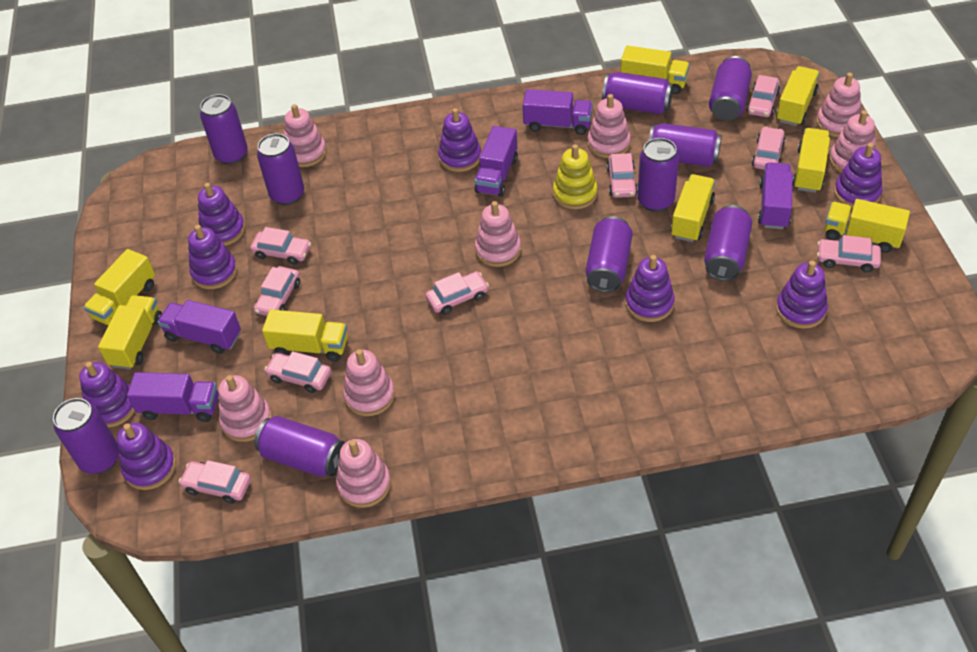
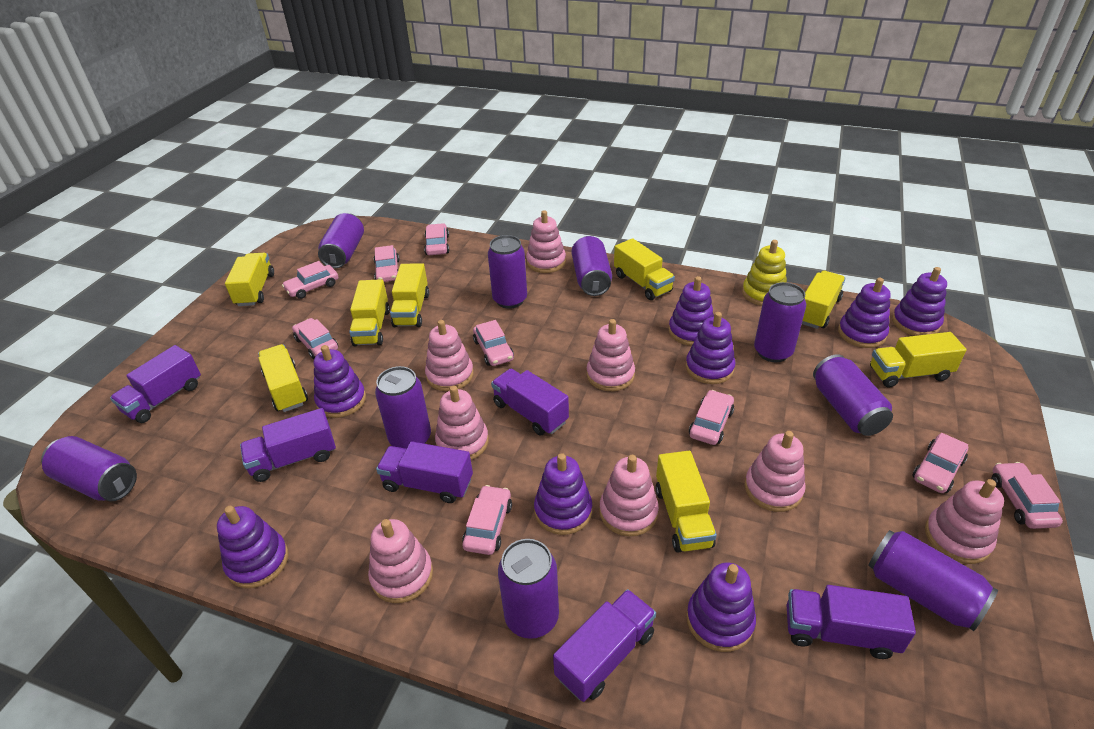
purple can: 10 -> 9
purple truck: 5 -> 6

